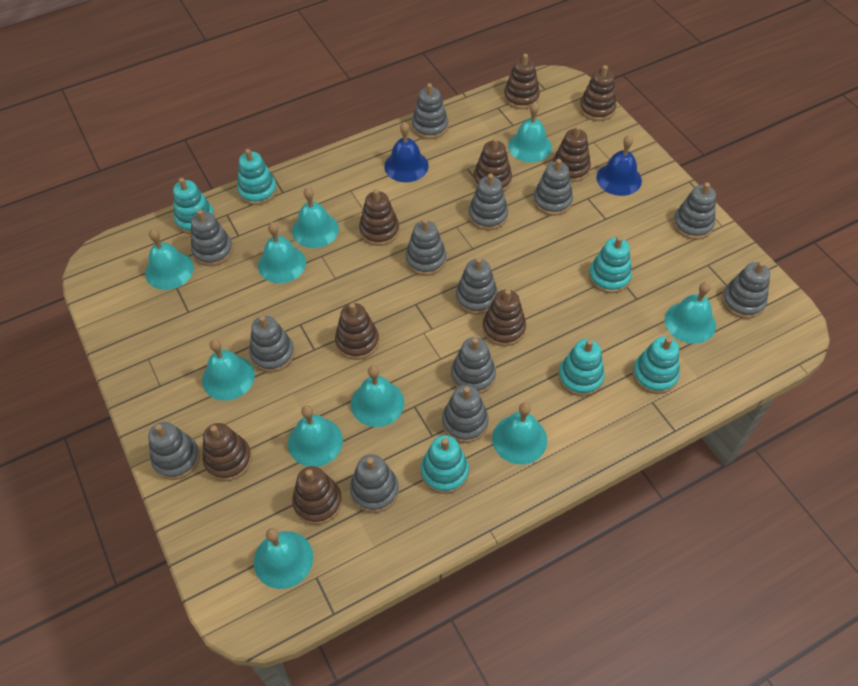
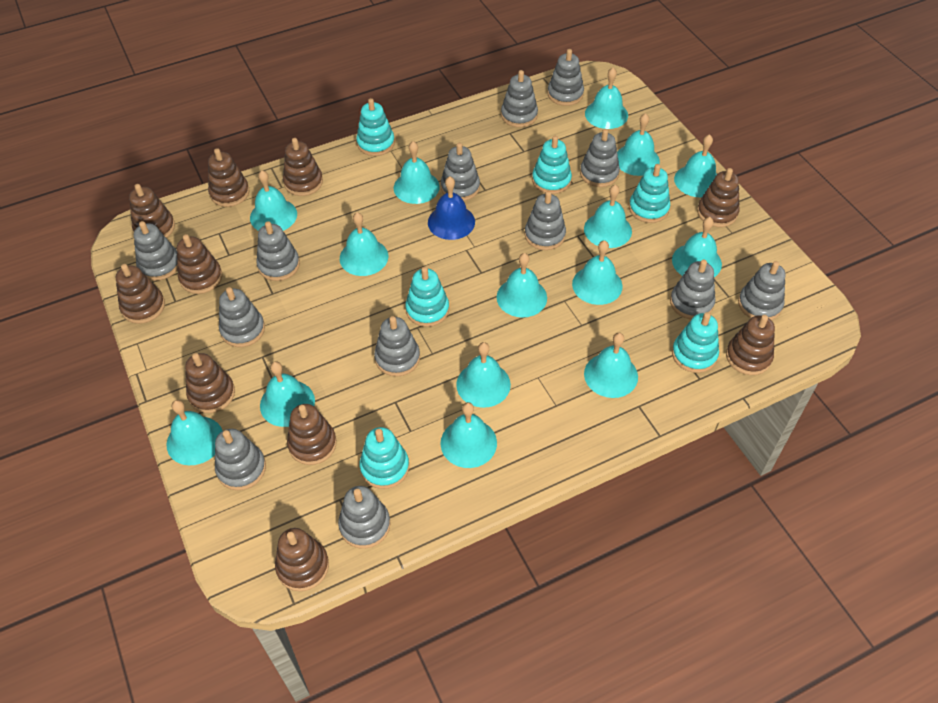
blue bell: 2 -> 1
brown stacking toy: 9 -> 10
turquoise bell: 10 -> 15

